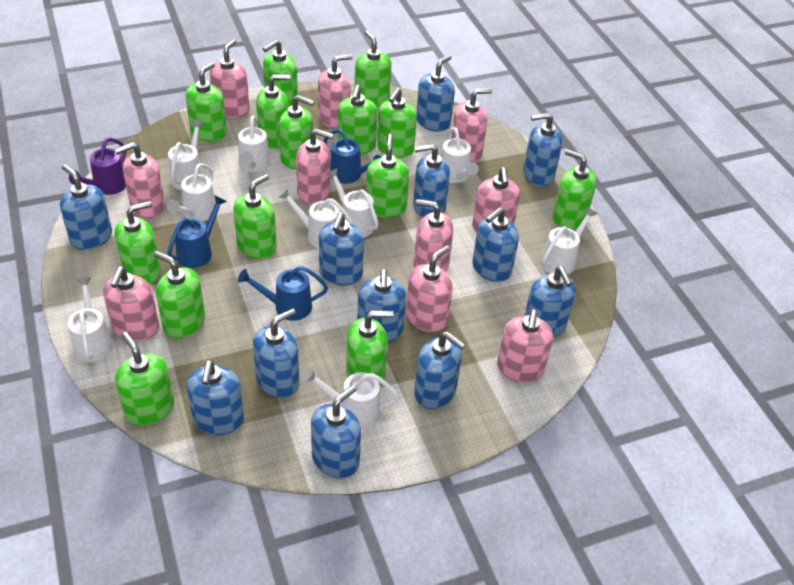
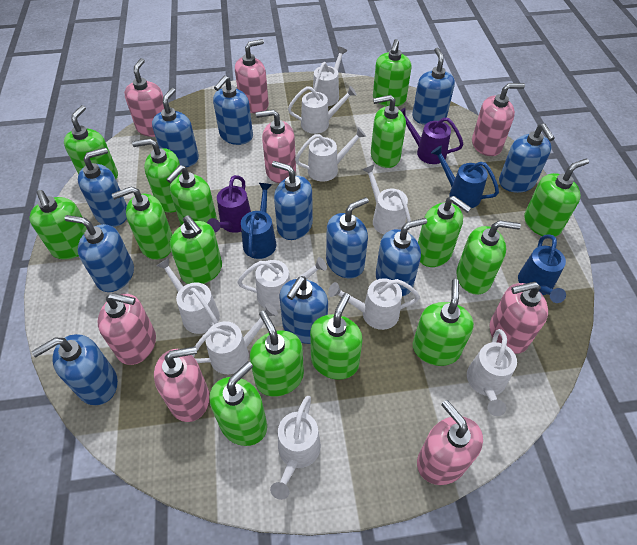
blue soap dispenser: 12 -> 11
green soap dispenser: 14 -> 15
pink soap dispenser: 10 -> 8
purple watering can: 1 -> 2
white watering can: 9 -> 10

